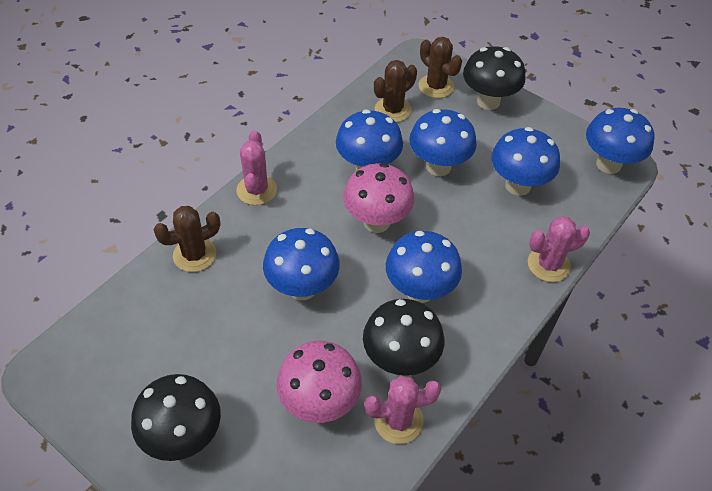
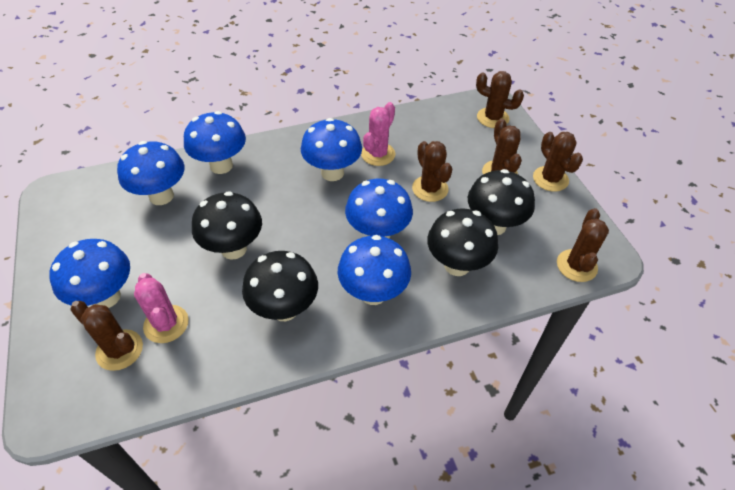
black mushroom: 3 -> 4
brown cactus: 3 -> 6
pink cactus: 3 -> 2
pink mushroom: 2 -> 0

